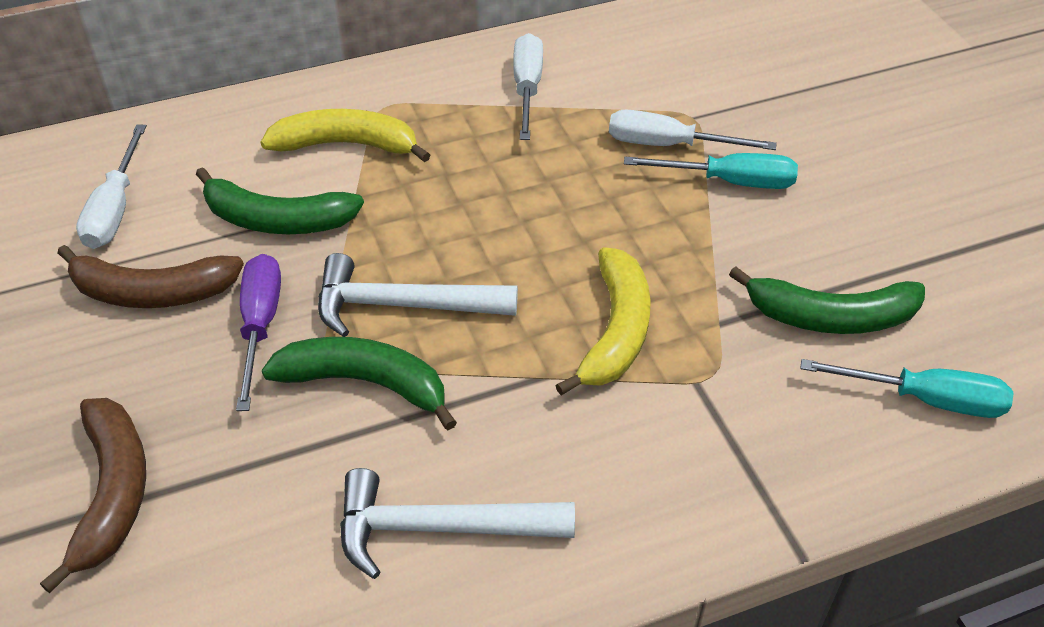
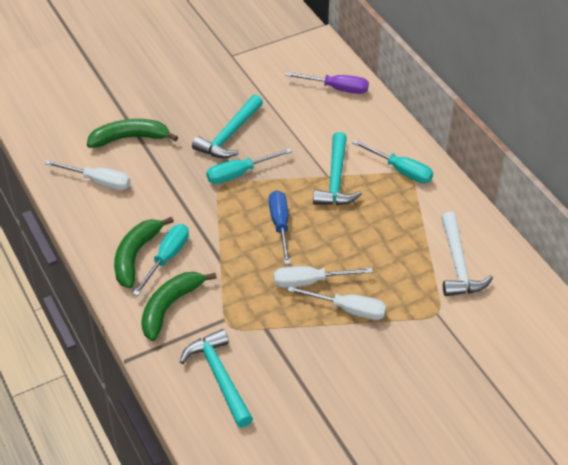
blue screwdriver: 0 -> 1
brown banana: 2 -> 0
turquoise hammer: 0 -> 3
turquoise screwdriver: 2 -> 3
white hammer: 2 -> 1
yellow banana: 2 -> 0

